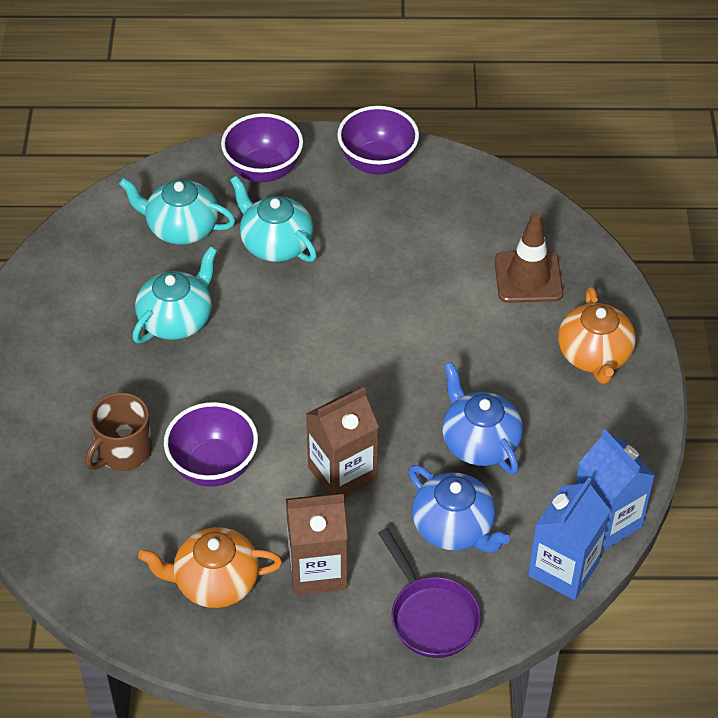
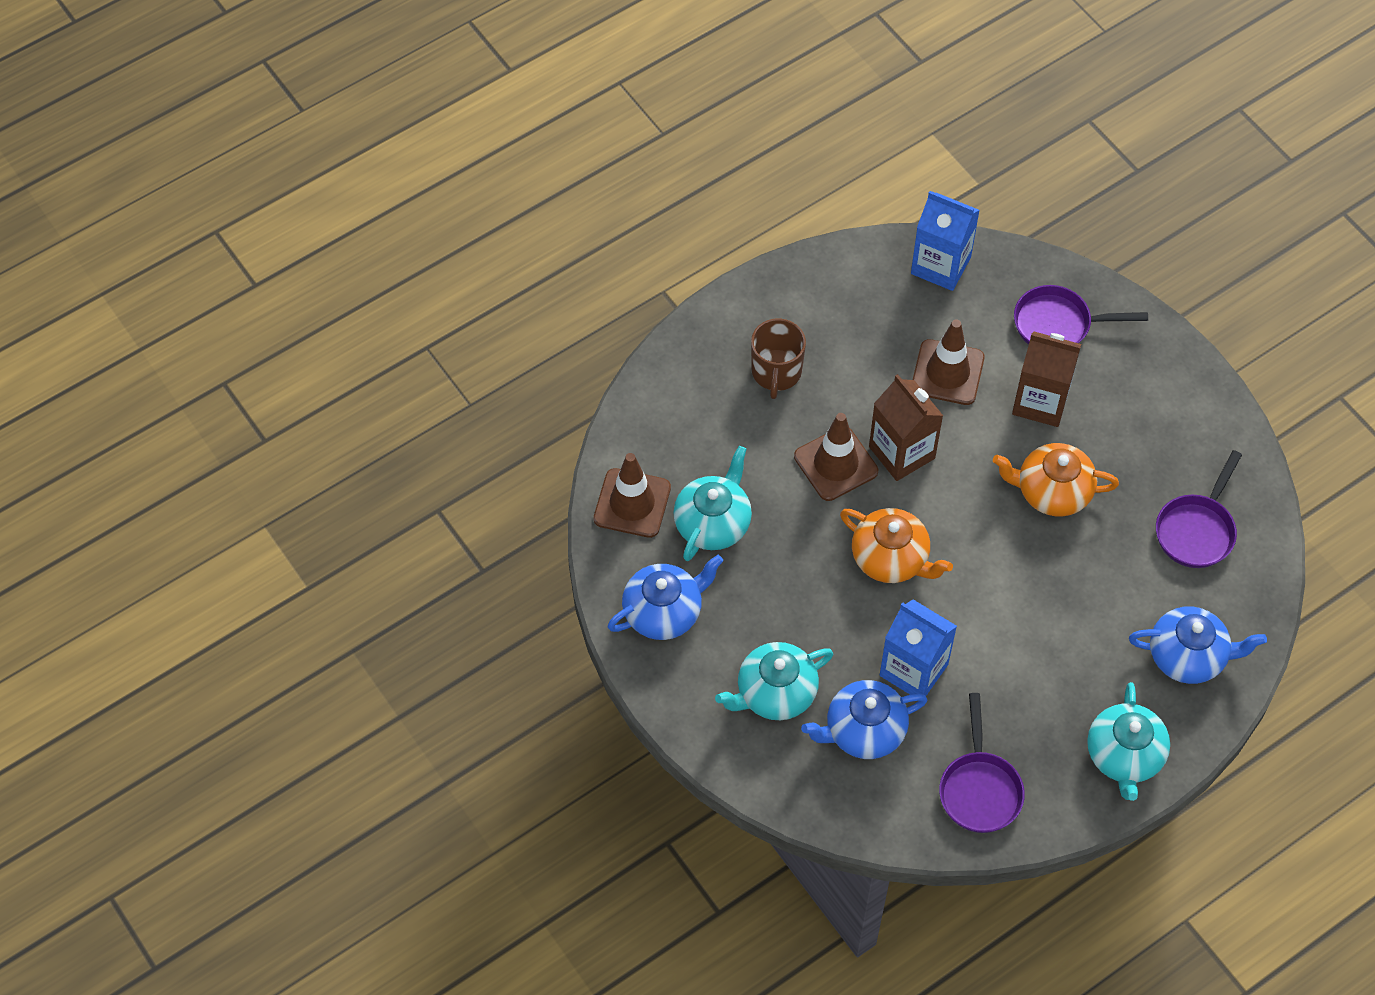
blue teapot: 2 -> 3
brown traffic cone: 1 -> 3
purple bowl: 3 -> 0
purple pan: 1 -> 3

